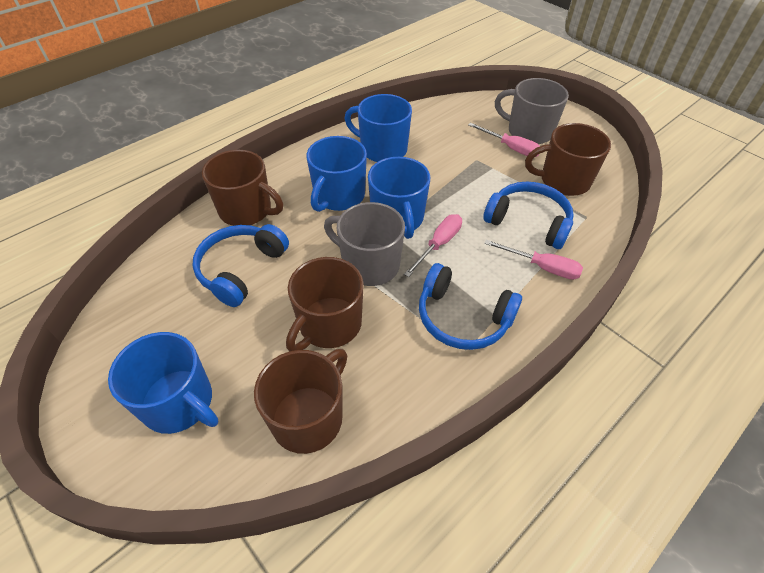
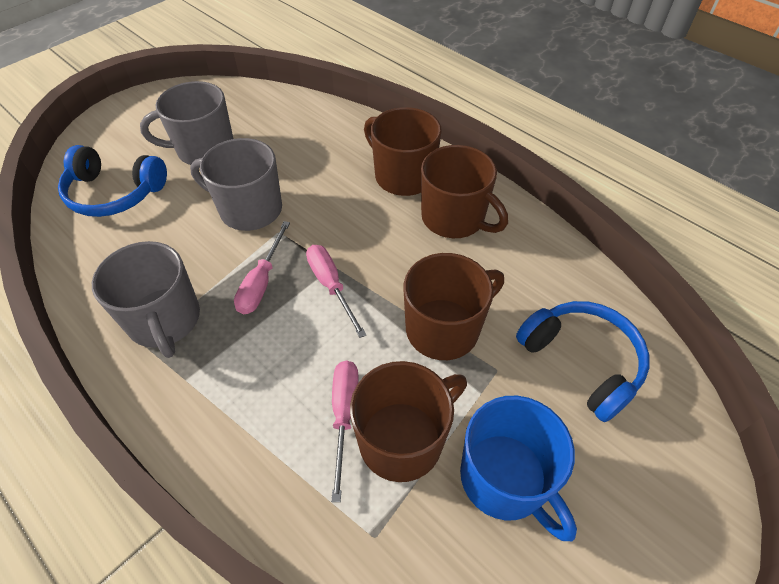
blue headphones: 3 -> 2
blue mug: 4 -> 1
grey mug: 2 -> 3

